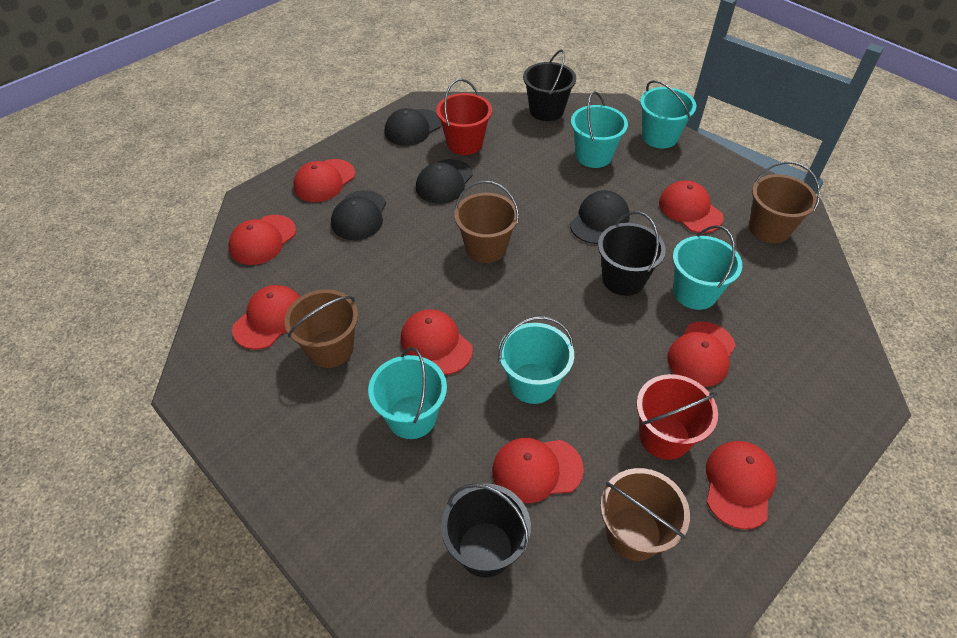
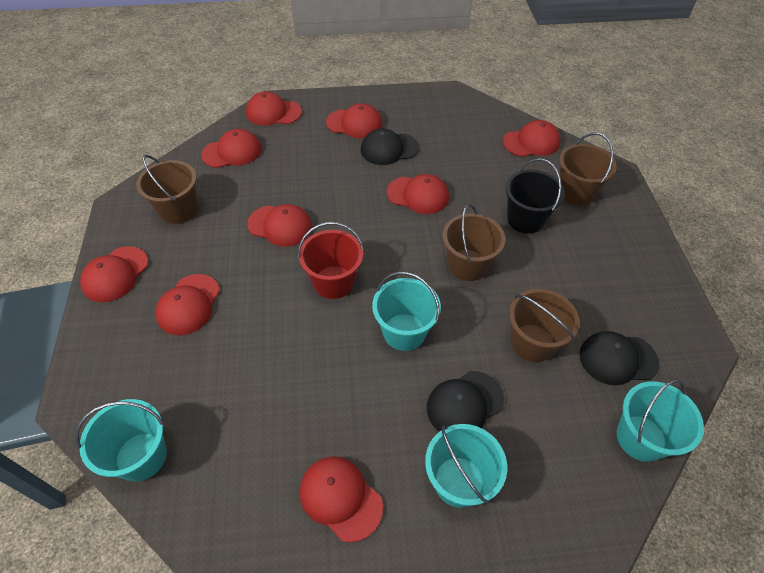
black bucket: 3 -> 1
black cap: 4 -> 3
red bucket: 2 -> 1
red cap: 8 -> 9
turquoise bucket: 5 -> 4

